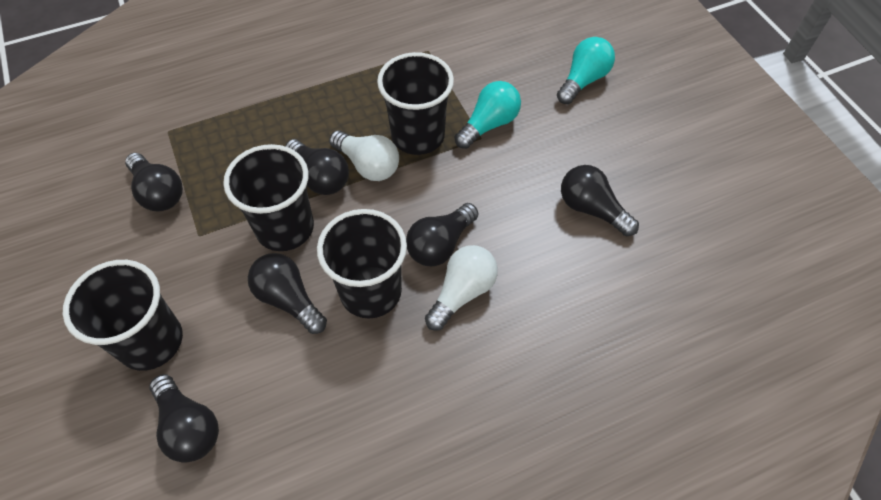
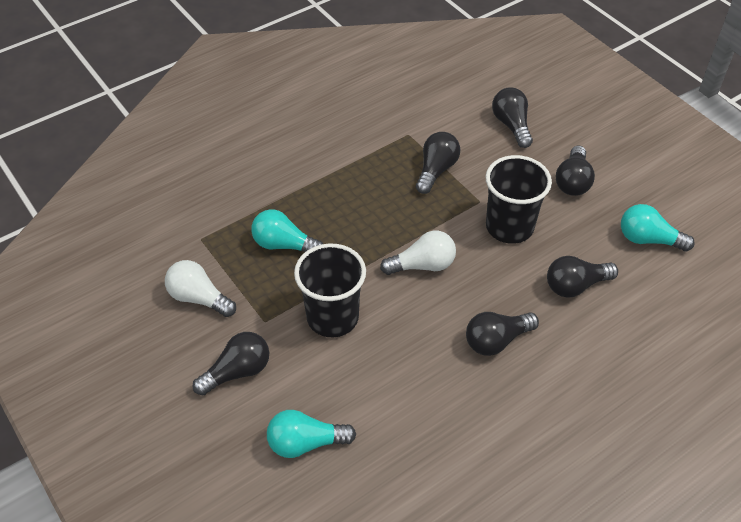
black cup: 4 -> 2
turquoise light bulb: 2 -> 3

